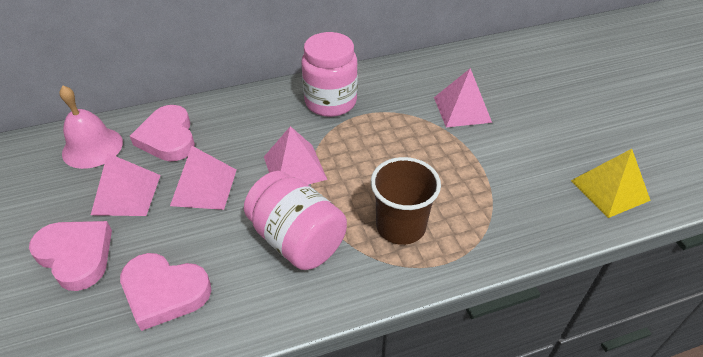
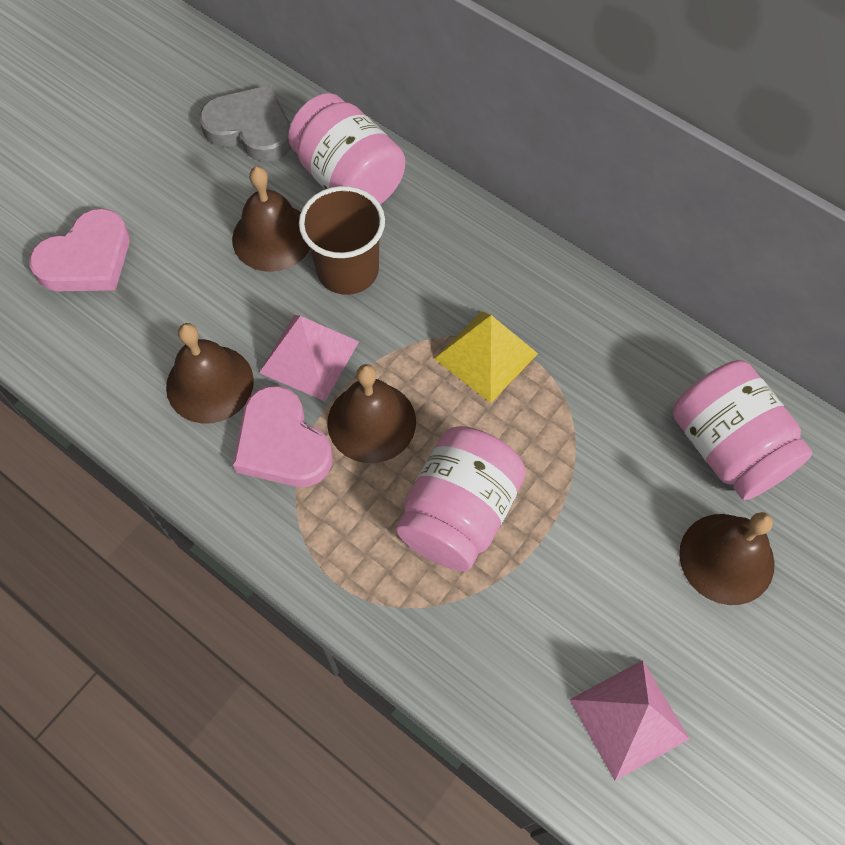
brown bell: 0 -> 4
grey heart: 0 -> 1
pink bell: 1 -> 0
pink heart: 3 -> 2
pink jar: 2 -> 3
pink pyramid: 4 -> 2

